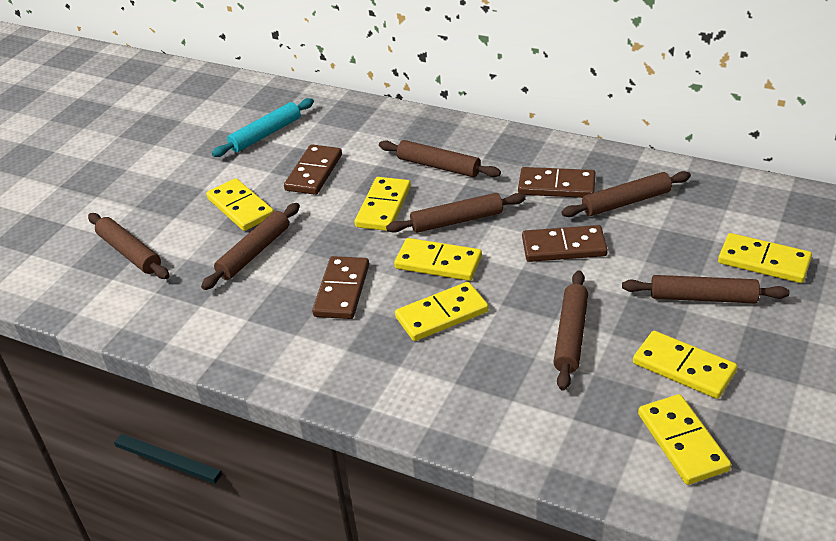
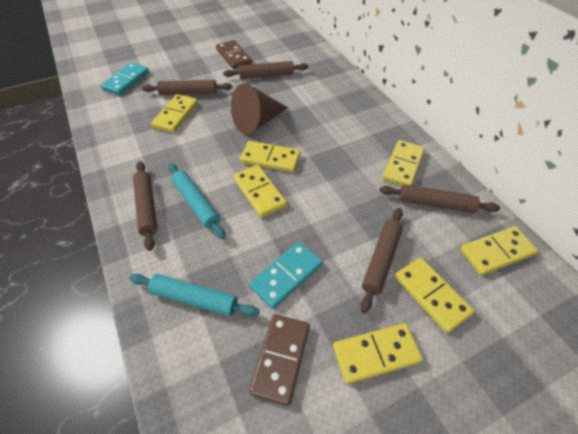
brown cone: 0 -> 1
brown domino: 4 -> 2
brown rolling pin: 7 -> 5
turquoise domino: 0 -> 2
turquoise rolling pin: 1 -> 2

